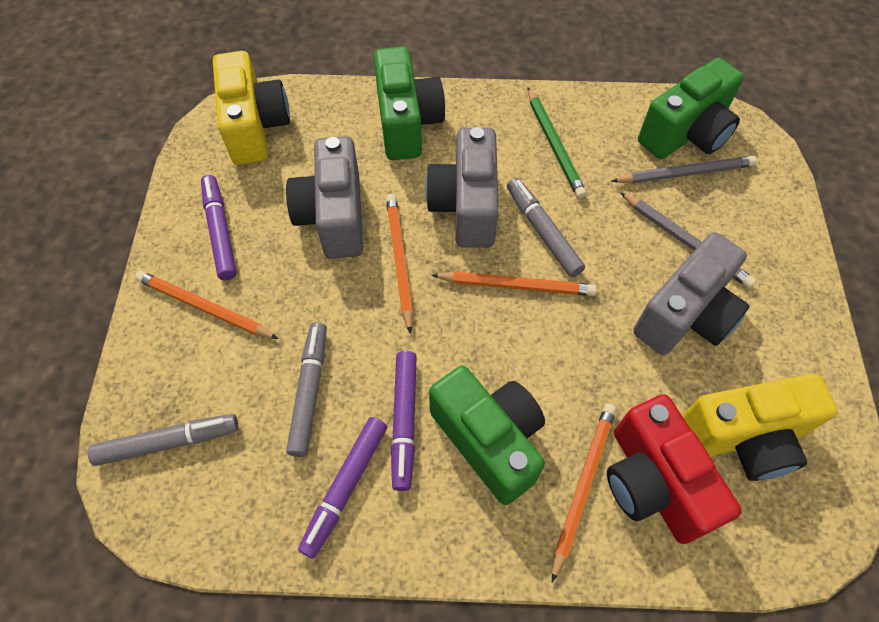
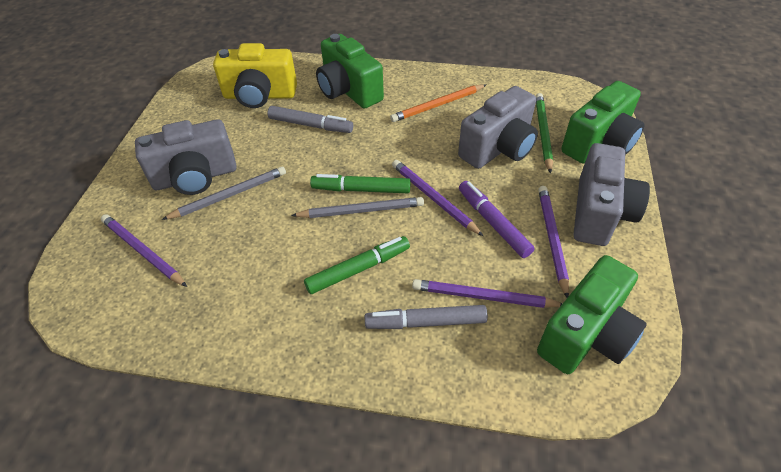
green marker: 0 -> 2
grey marker: 3 -> 2
orange pencil: 4 -> 1
purple marker: 3 -> 1
purple pencil: 0 -> 4
red camera: 1 -> 0
yellow camera: 2 -> 1

